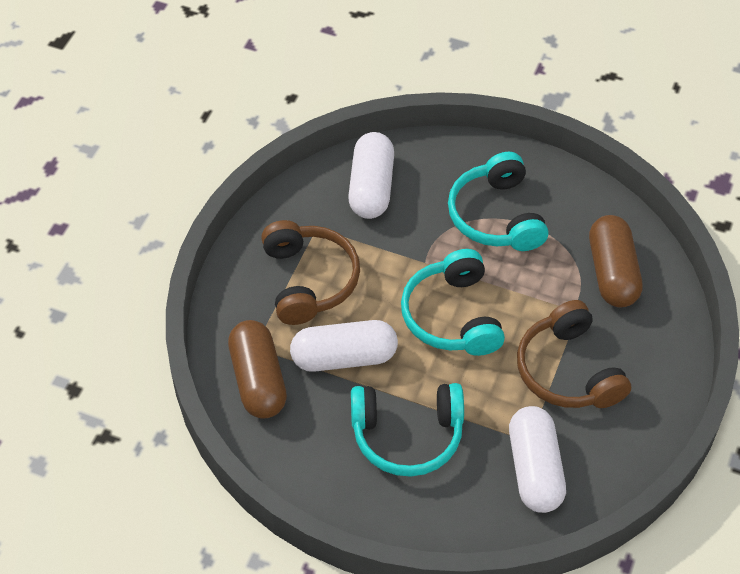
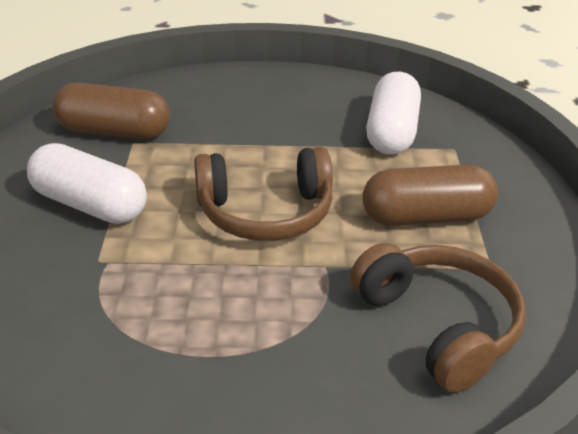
turquoise headphones: 3 -> 0
white capsule: 3 -> 2

